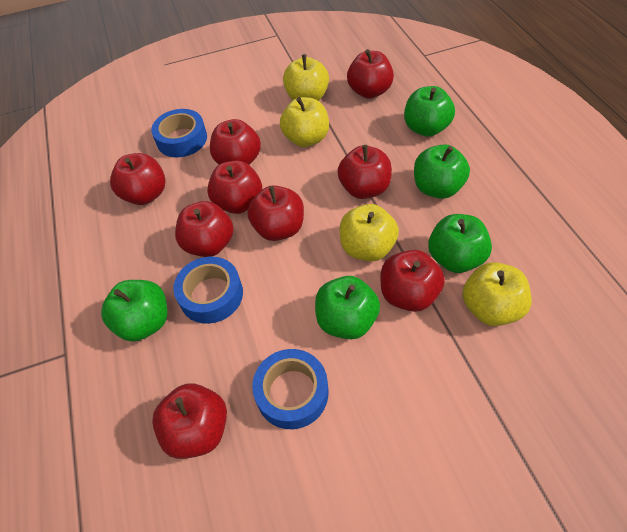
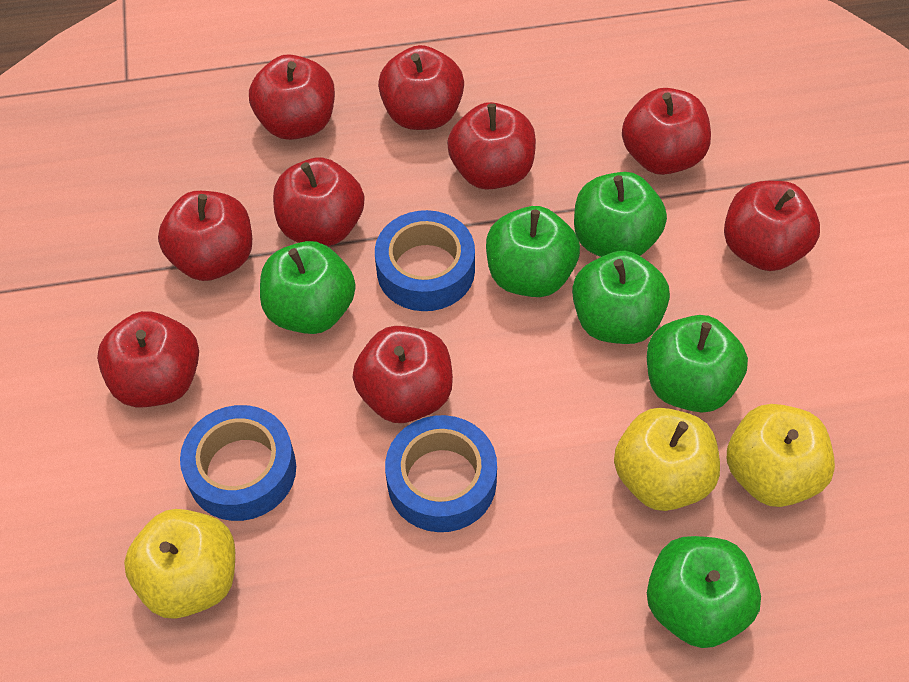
green apple: 5 -> 6
yellow apple: 4 -> 3

